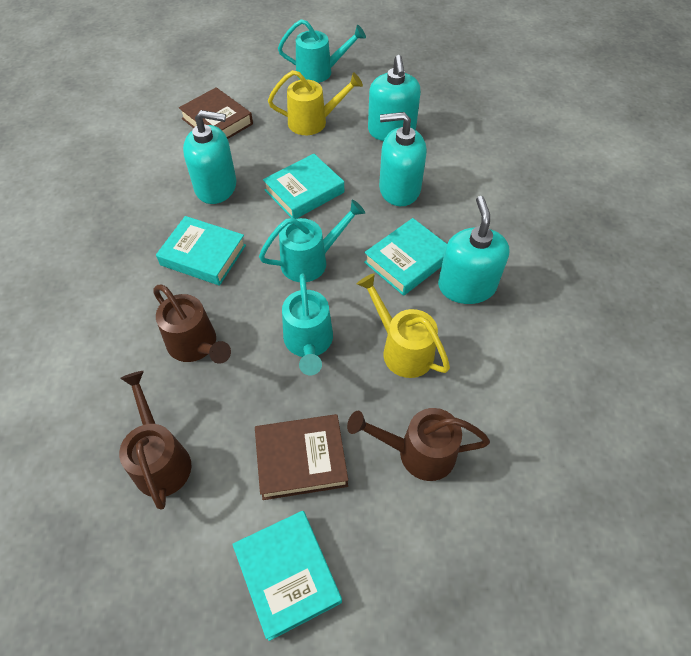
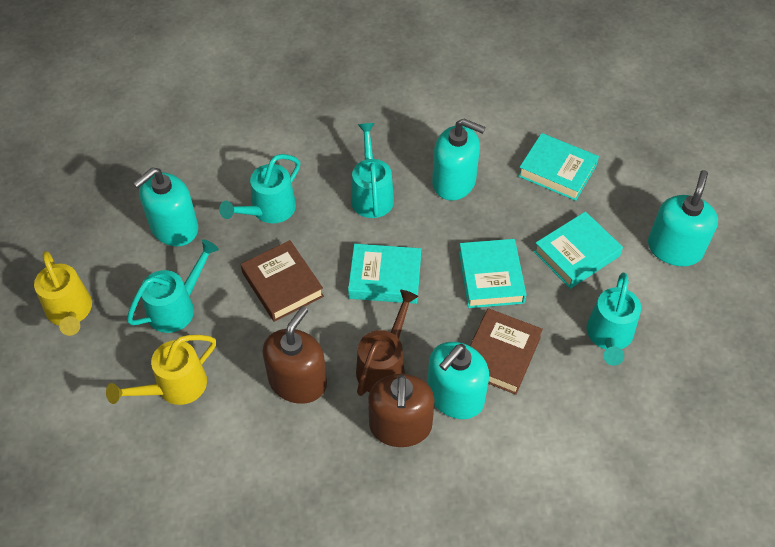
brown soap dispenser: 0 -> 2
brown watering can: 3 -> 1
turquoise watering can: 3 -> 4

